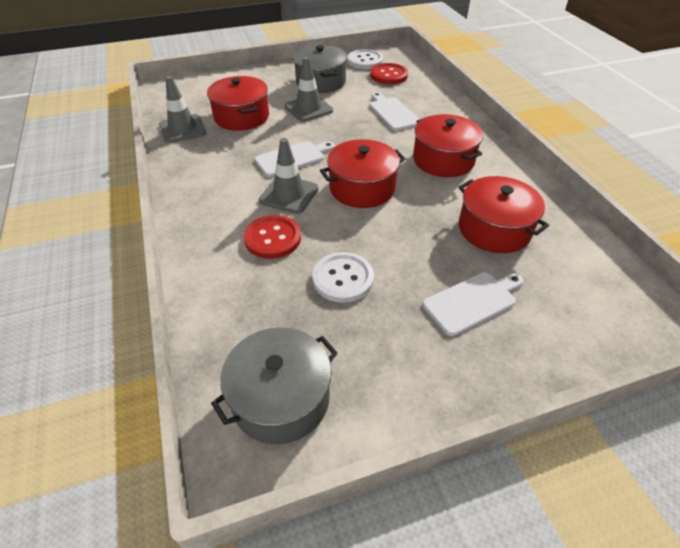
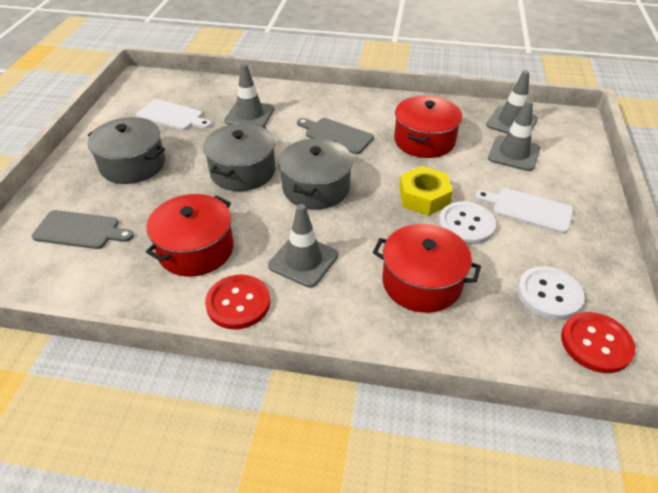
grey cutting board: 0 -> 2
grey pot: 2 -> 3
grey traffic cone: 3 -> 4
red pot: 4 -> 3
white cutting board: 3 -> 2
yellow nut: 0 -> 1

